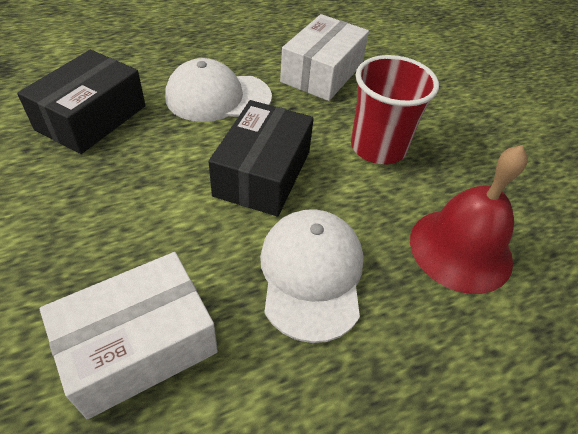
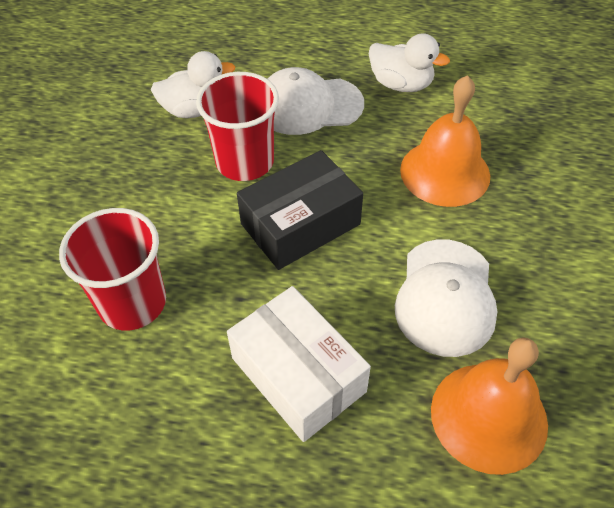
black box: 2 -> 1
orange bell: 0 -> 2
red bell: 1 -> 0
red cup: 1 -> 2
white box: 2 -> 1
white duck: 0 -> 2

